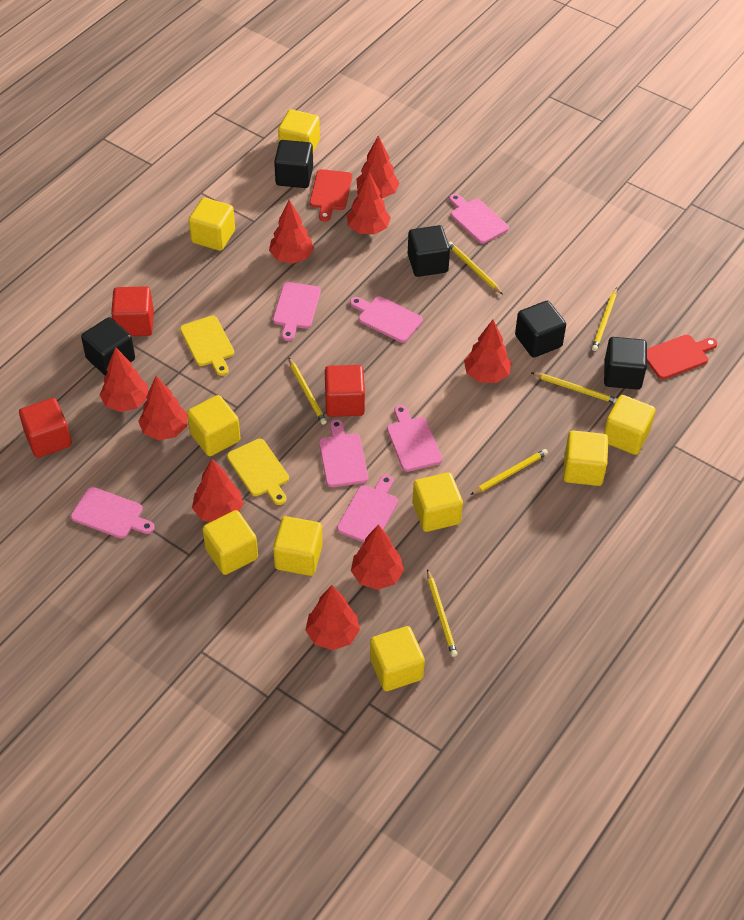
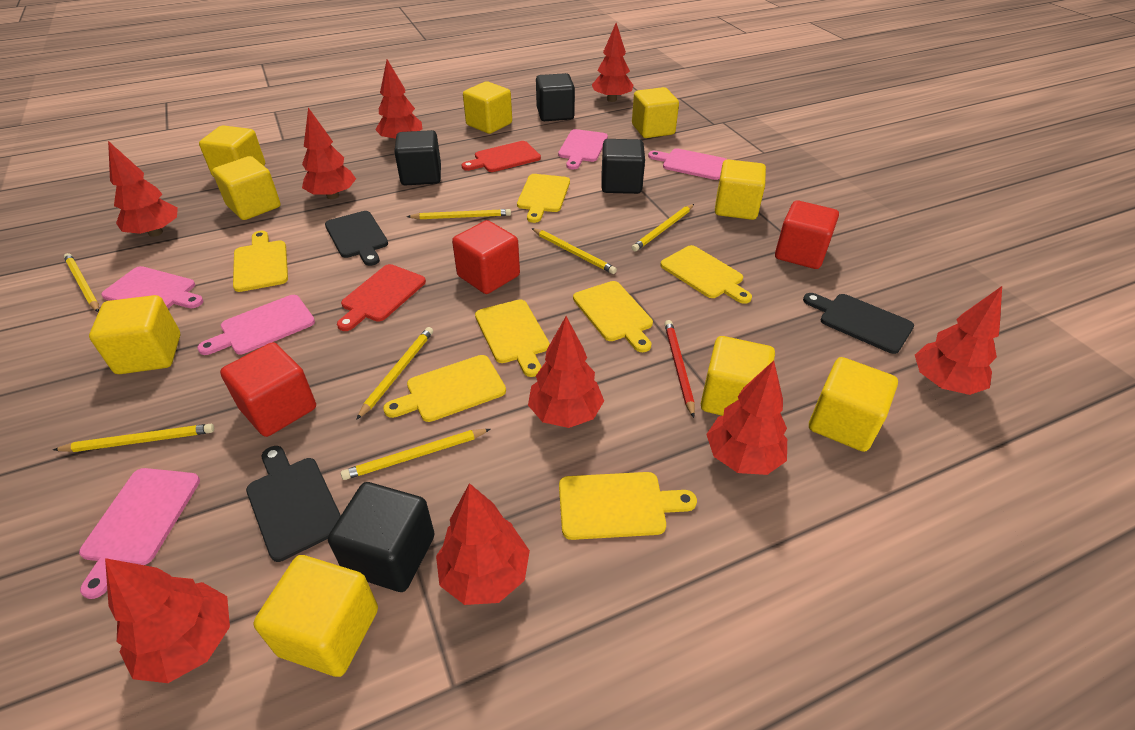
black cube: 5 -> 4
black cutting board: 0 -> 3
pink cutting board: 7 -> 5
red pencil: 0 -> 1
yellow cutting board: 2 -> 7
yellow pencil: 6 -> 7

